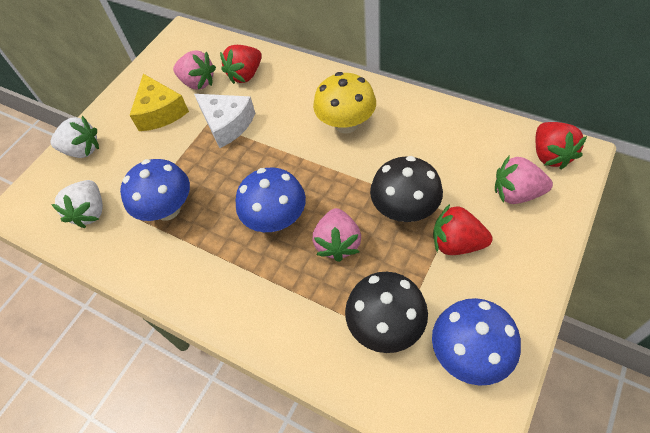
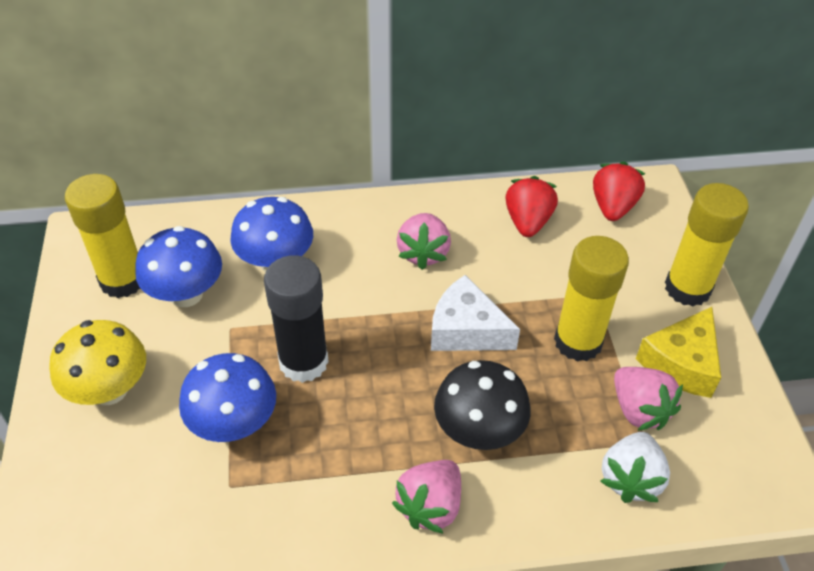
black glue stick: 0 -> 1
black mushroom: 2 -> 1
red strawberry: 3 -> 2
white strawberry: 2 -> 1
yellow glue stick: 0 -> 3

